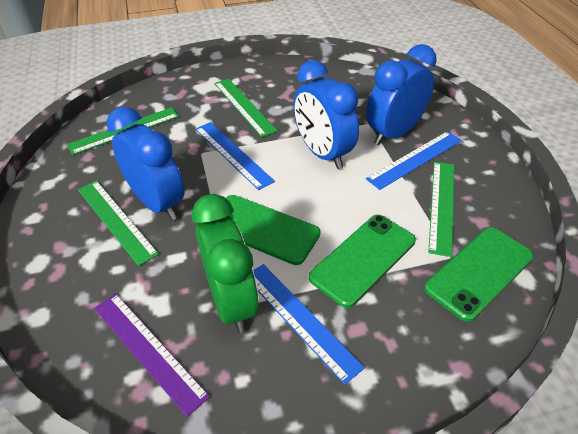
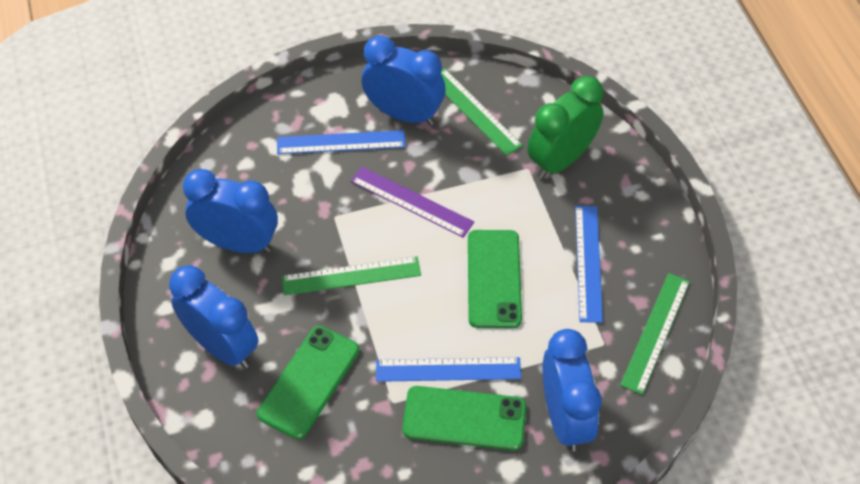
blue clock: 3 -> 4
green ruler: 4 -> 3

